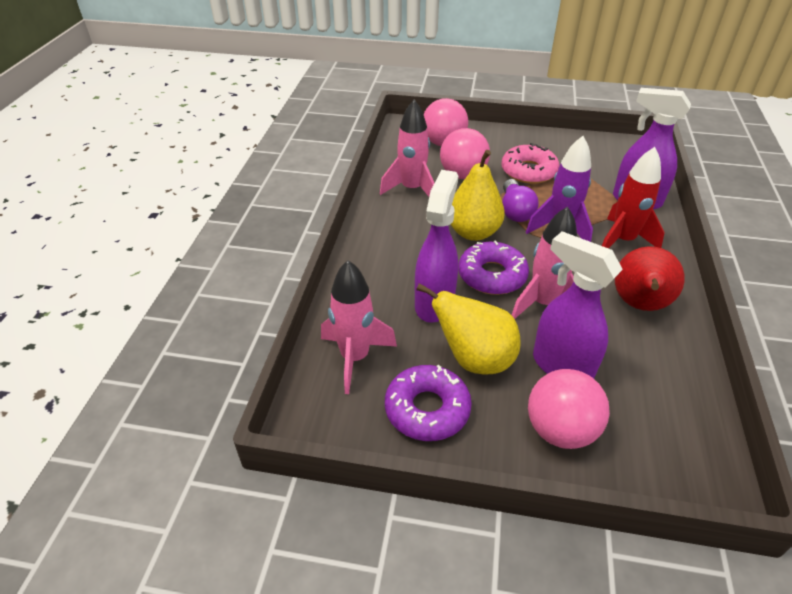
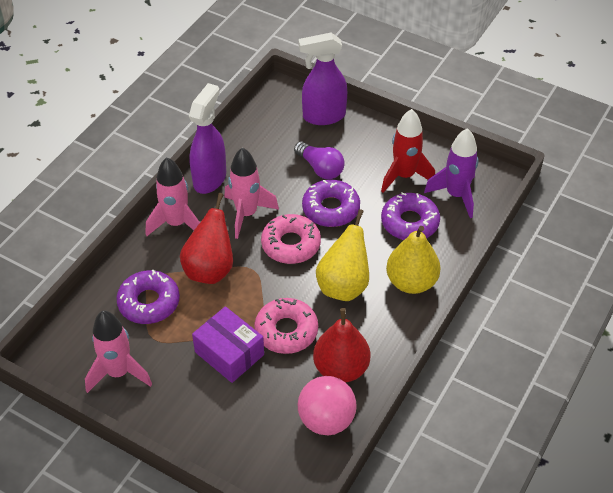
pink ball: 3 -> 1
pink donut: 1 -> 2
purple box: 0 -> 1
purple donut: 2 -> 3
purple spray bottle: 3 -> 2
red pear: 1 -> 2

